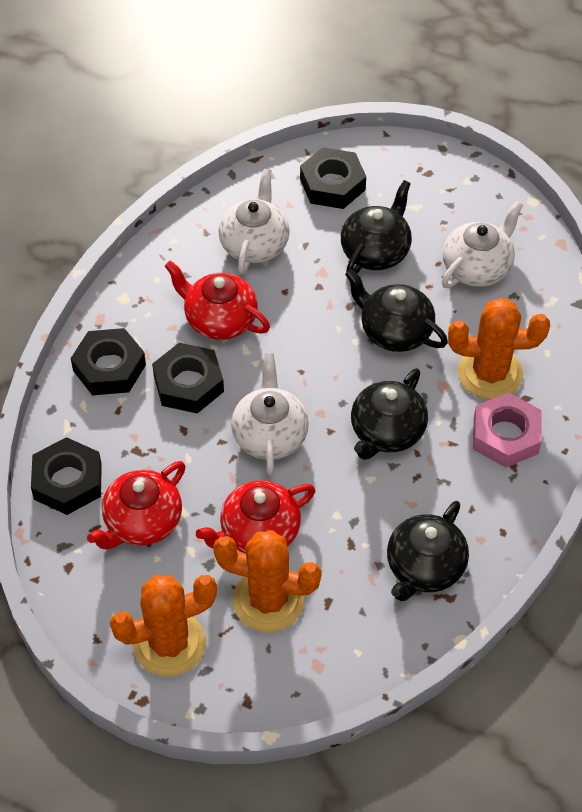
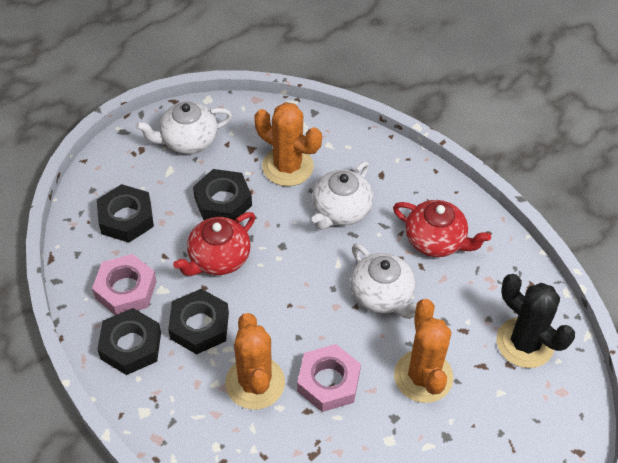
black cactus: 0 -> 1
black teapot: 4 -> 0
pink nut: 1 -> 2
red teapot: 3 -> 2

